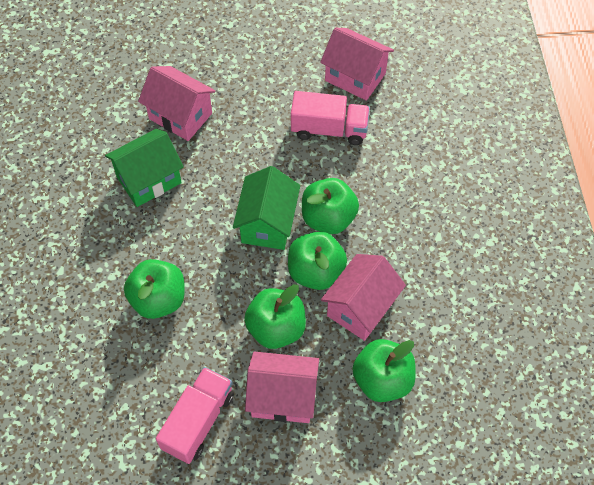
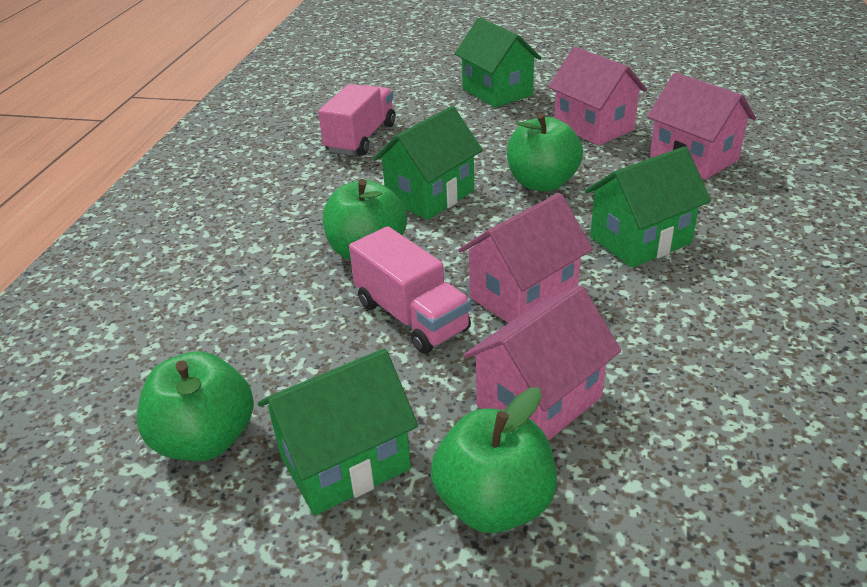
green apple: 5 -> 4
green house: 2 -> 4

